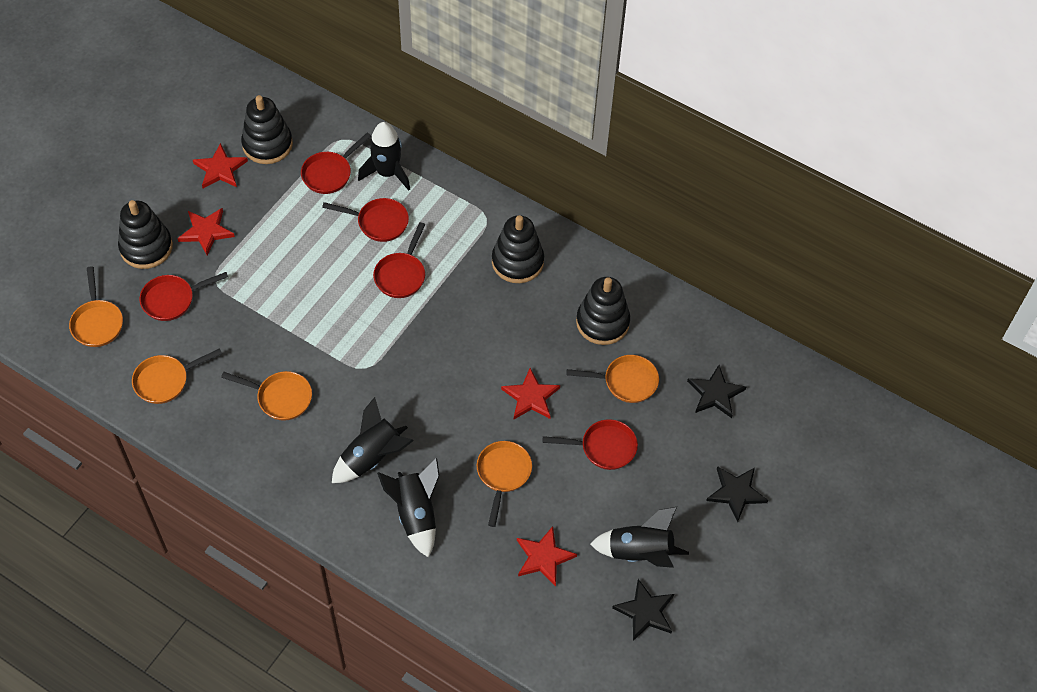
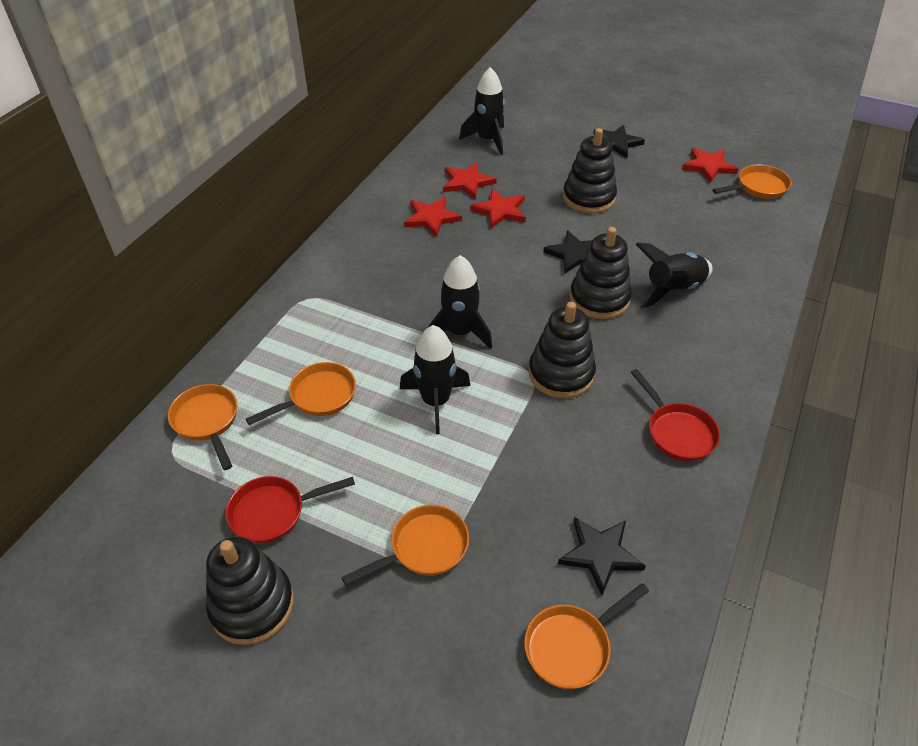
red pan: 5 -> 2

